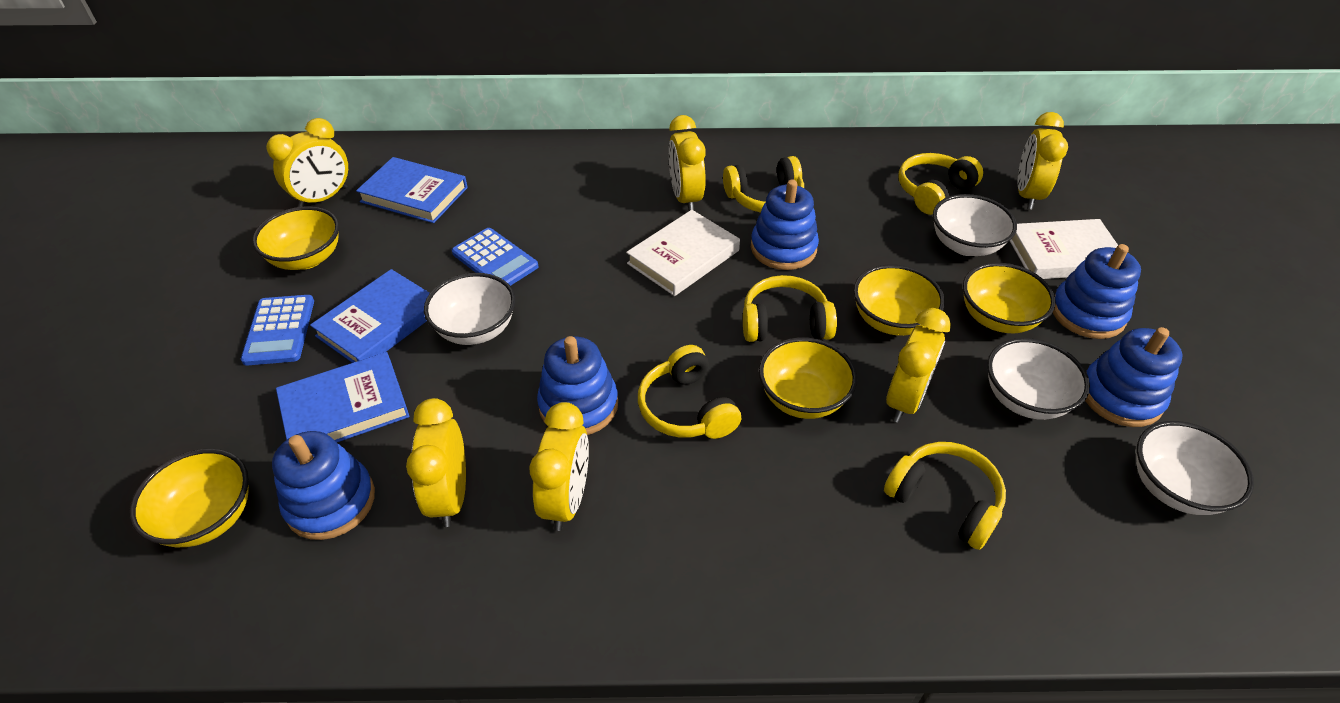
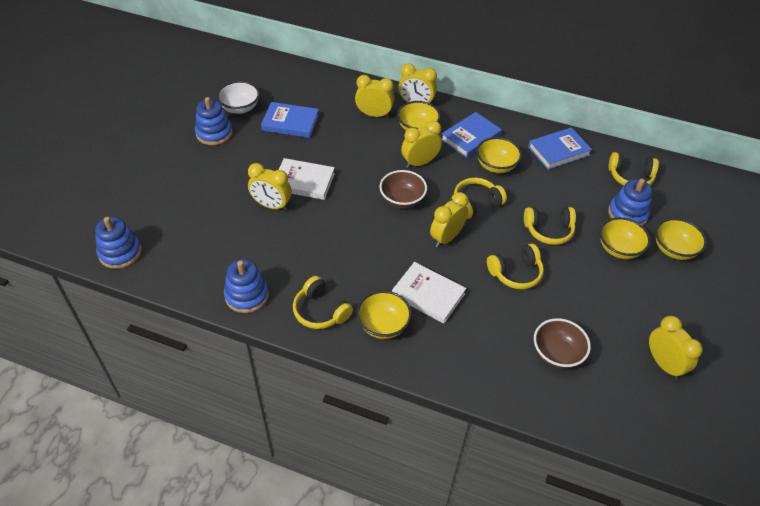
blue calculator: 2 -> 0
blue stacking toy: 5 -> 4
brown bowl: 0 -> 2
white bowl: 4 -> 1

